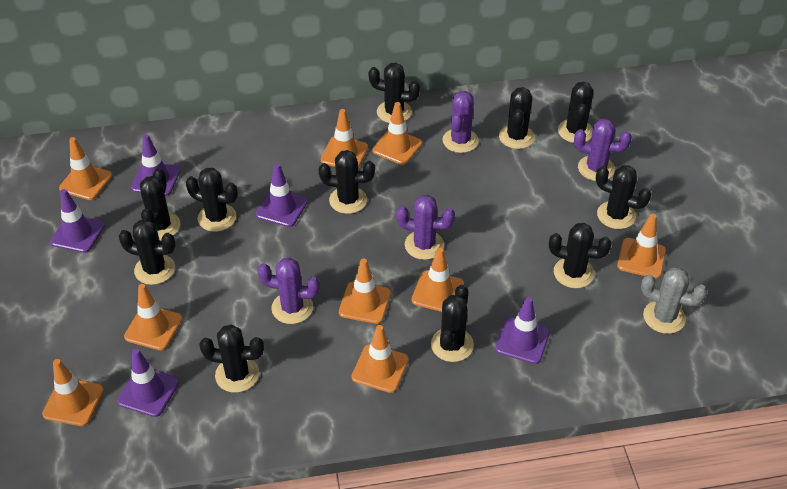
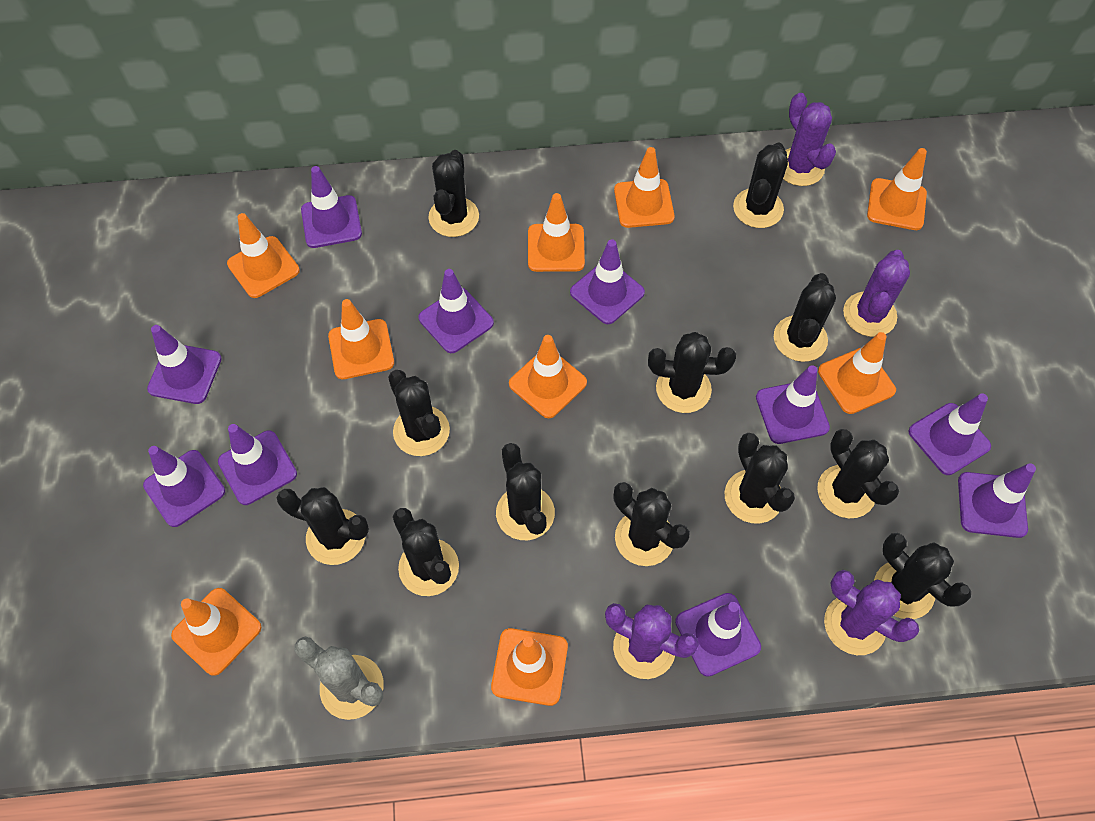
black cactus: 11 -> 12
purple traffic cone: 5 -> 10

